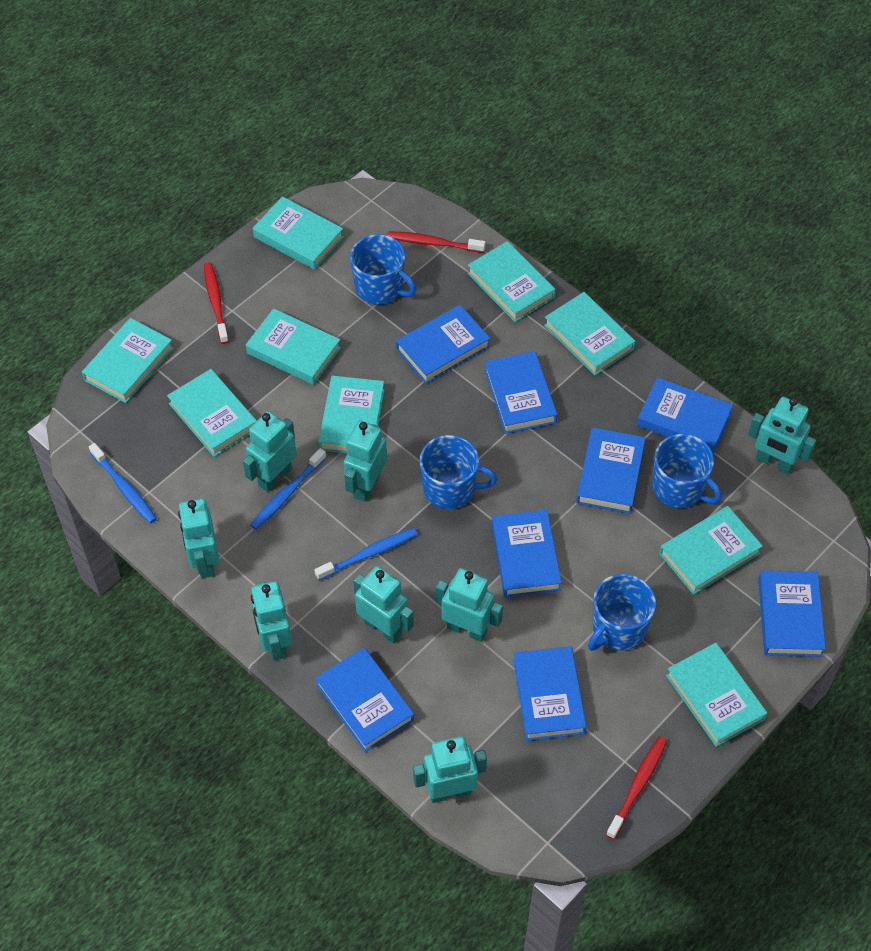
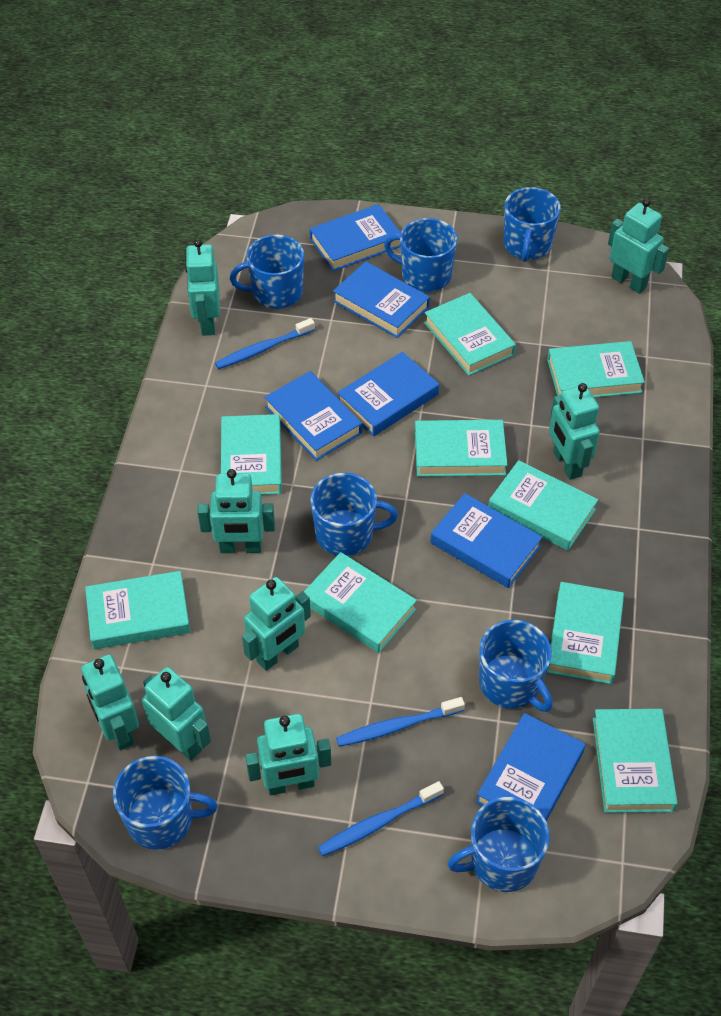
blue book: 8 -> 6
blue mug: 4 -> 7
red toothbrush: 3 -> 0

